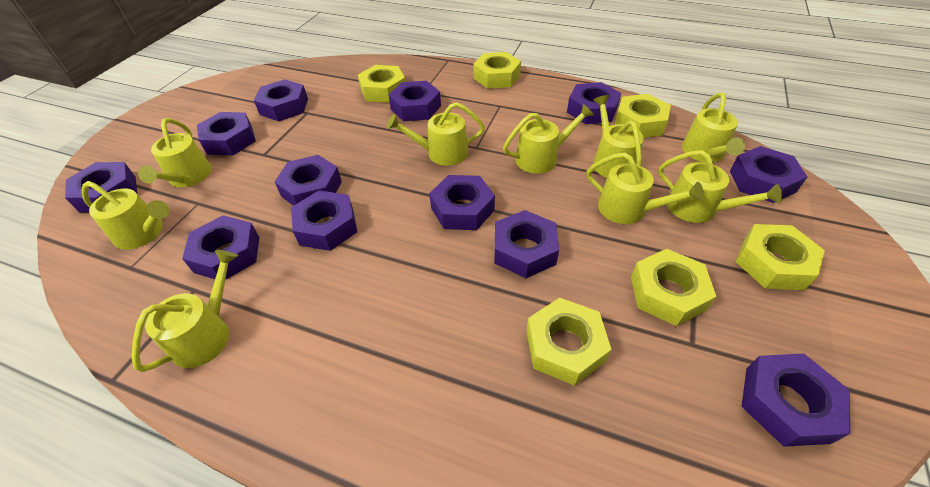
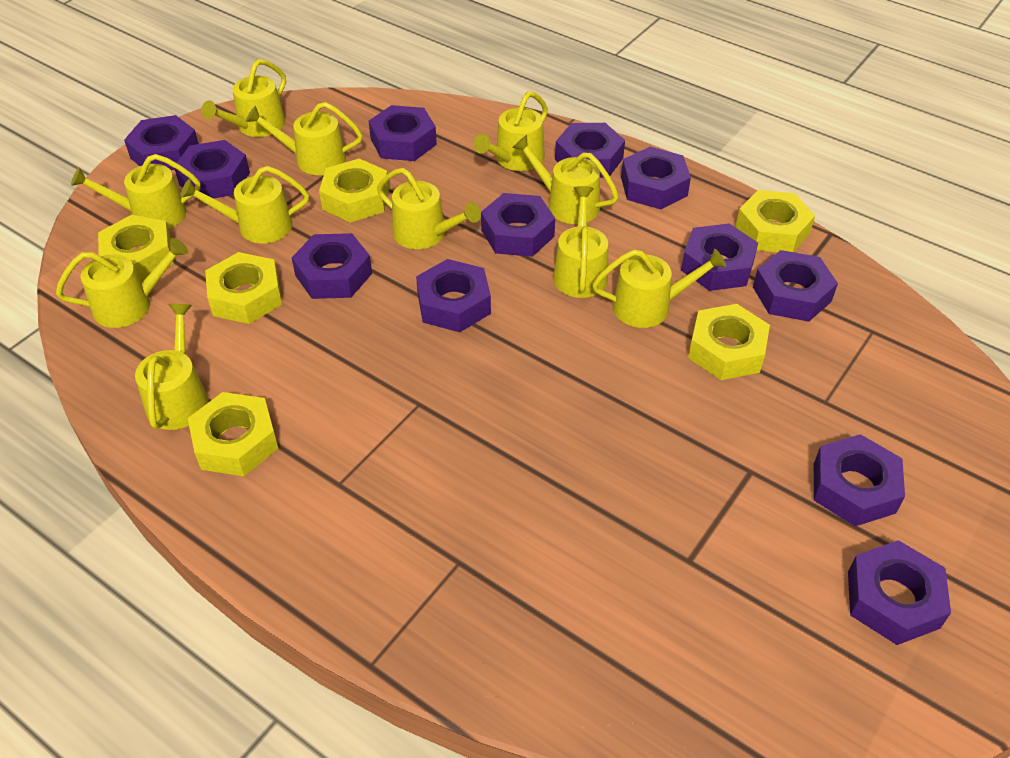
yellow watering can: 9 -> 11

